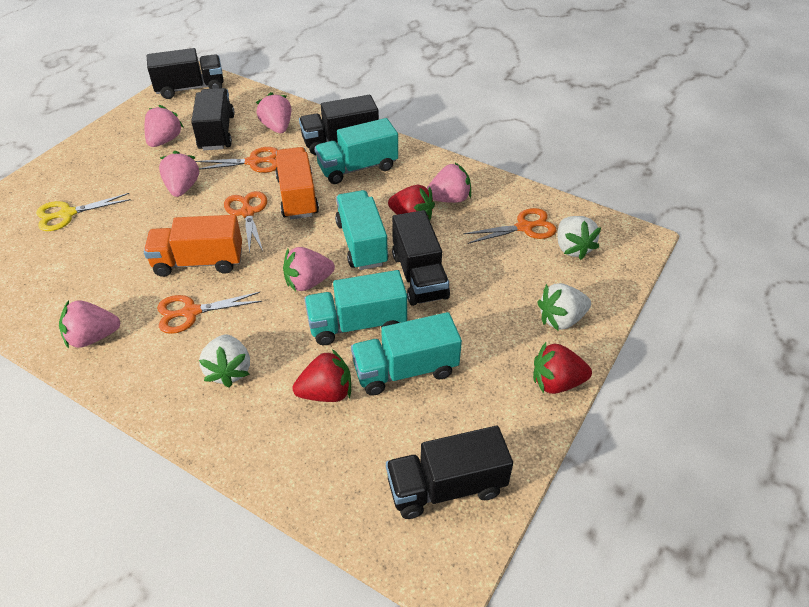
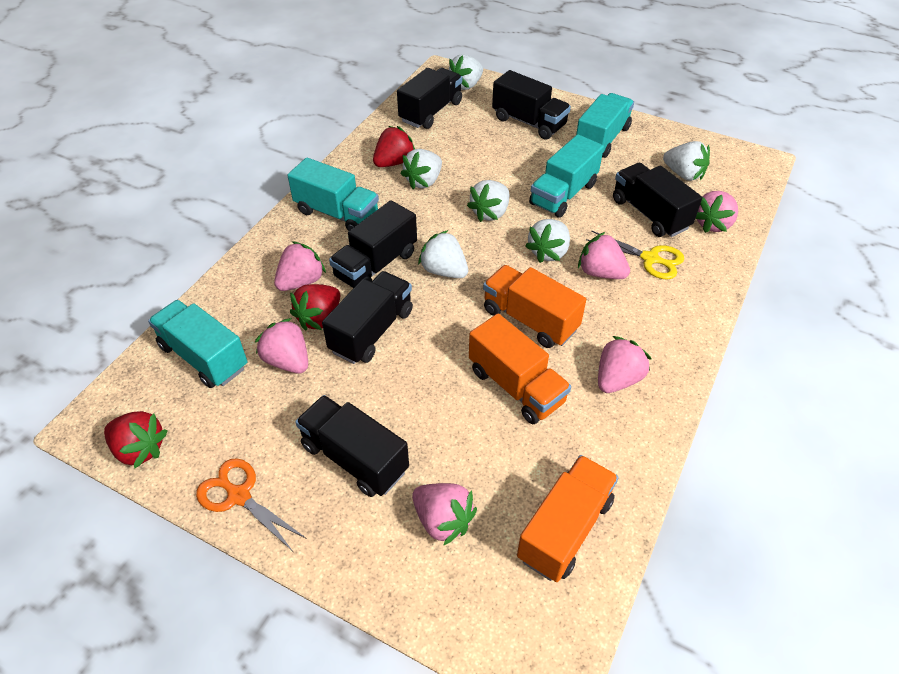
black truck: 5 -> 6
orange scissors: 4 -> 1
orange truck: 2 -> 3
white strawberry: 3 -> 6

